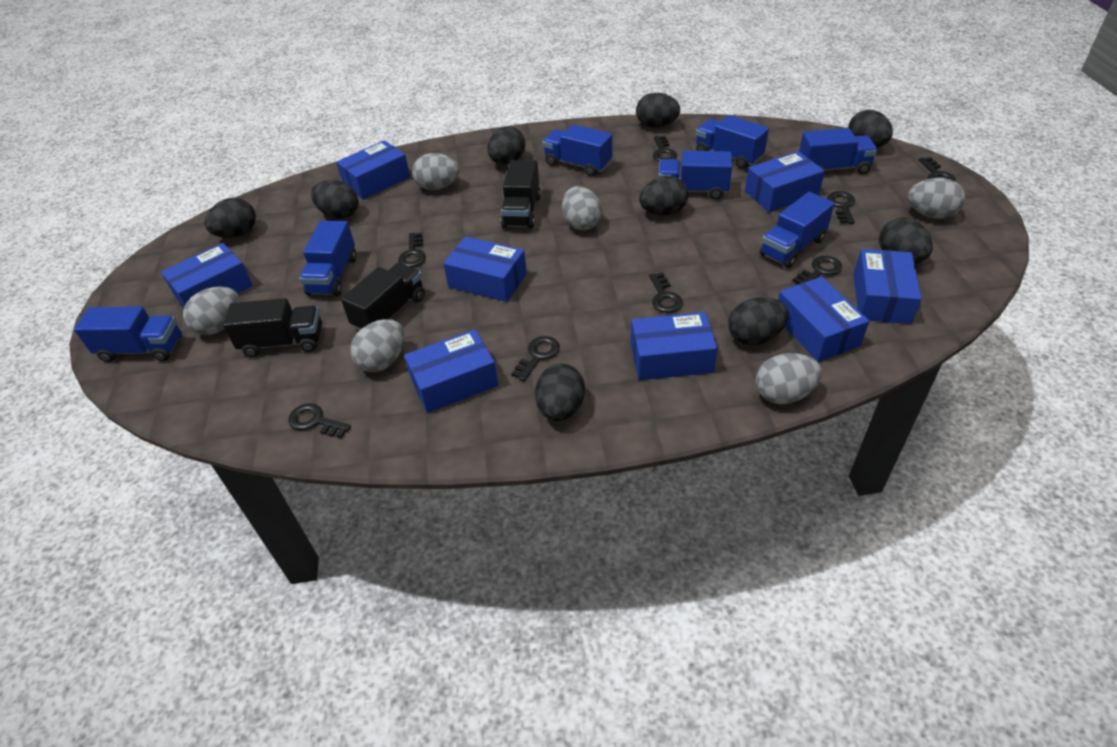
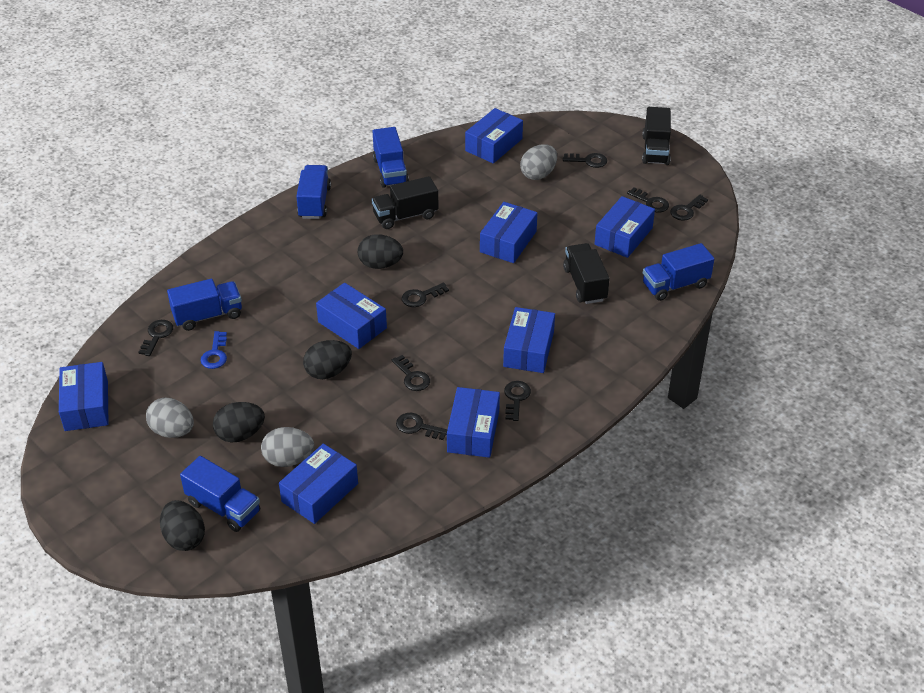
black egg: 9 -> 4
blue key: 0 -> 1
blue truck: 7 -> 5
grey egg: 6 -> 3

